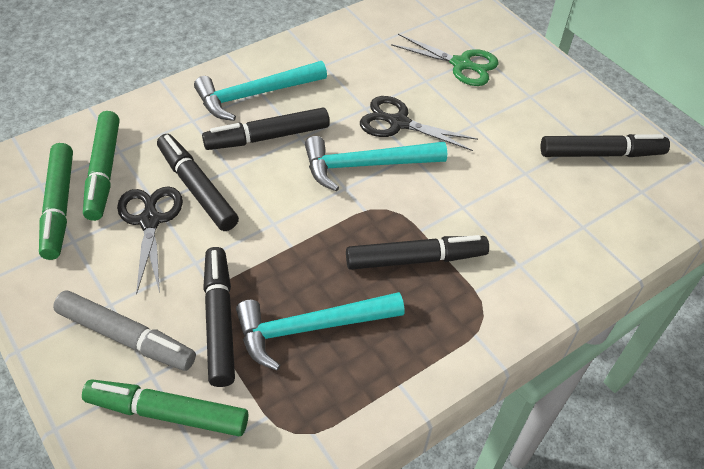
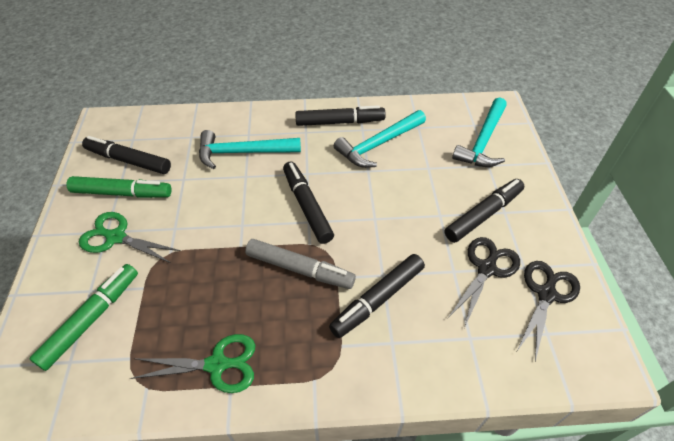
green marker: 3 -> 2
green scissors: 1 -> 2

